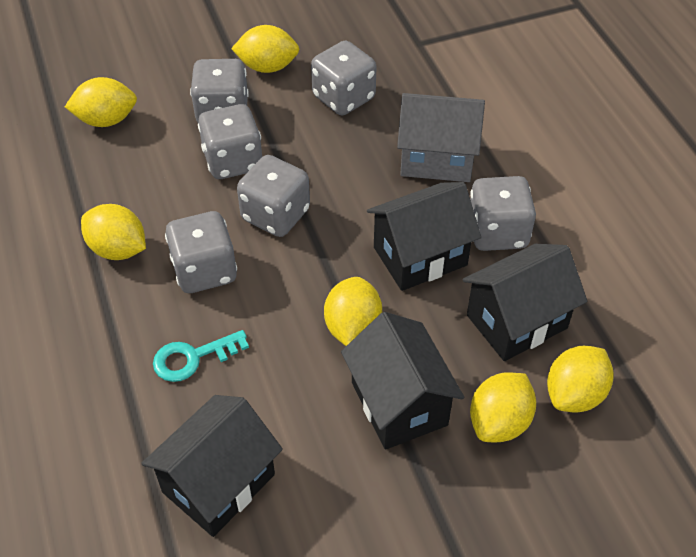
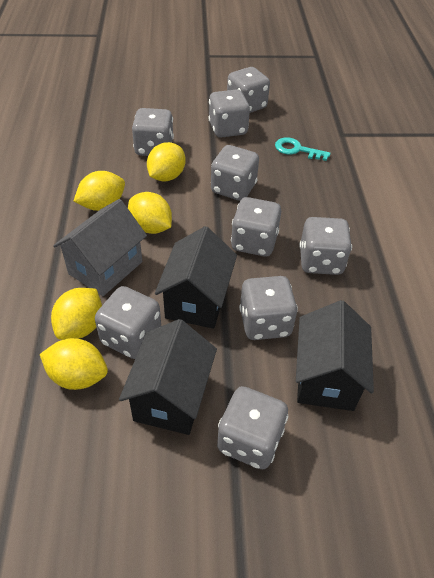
black house: 4 -> 3
grey dice: 6 -> 9
yellow lemon: 6 -> 5

